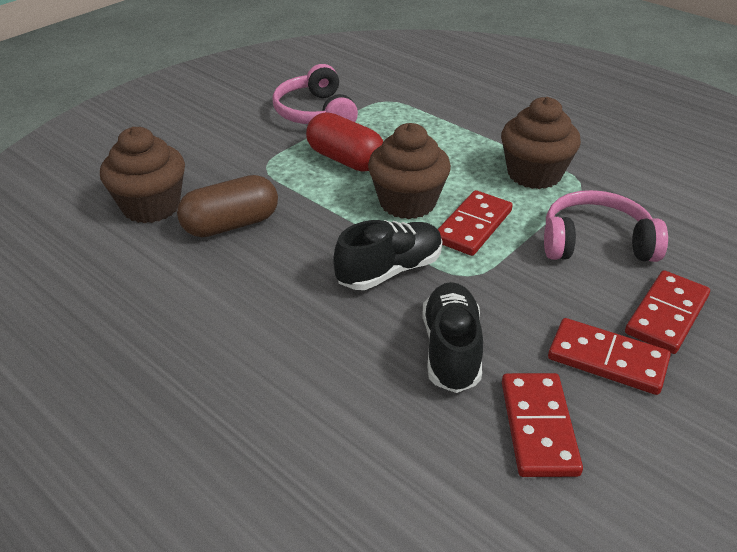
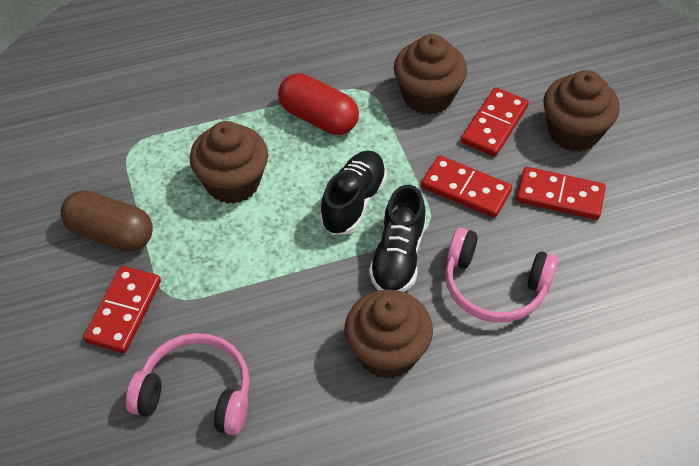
brown cupcake: 3 -> 4

